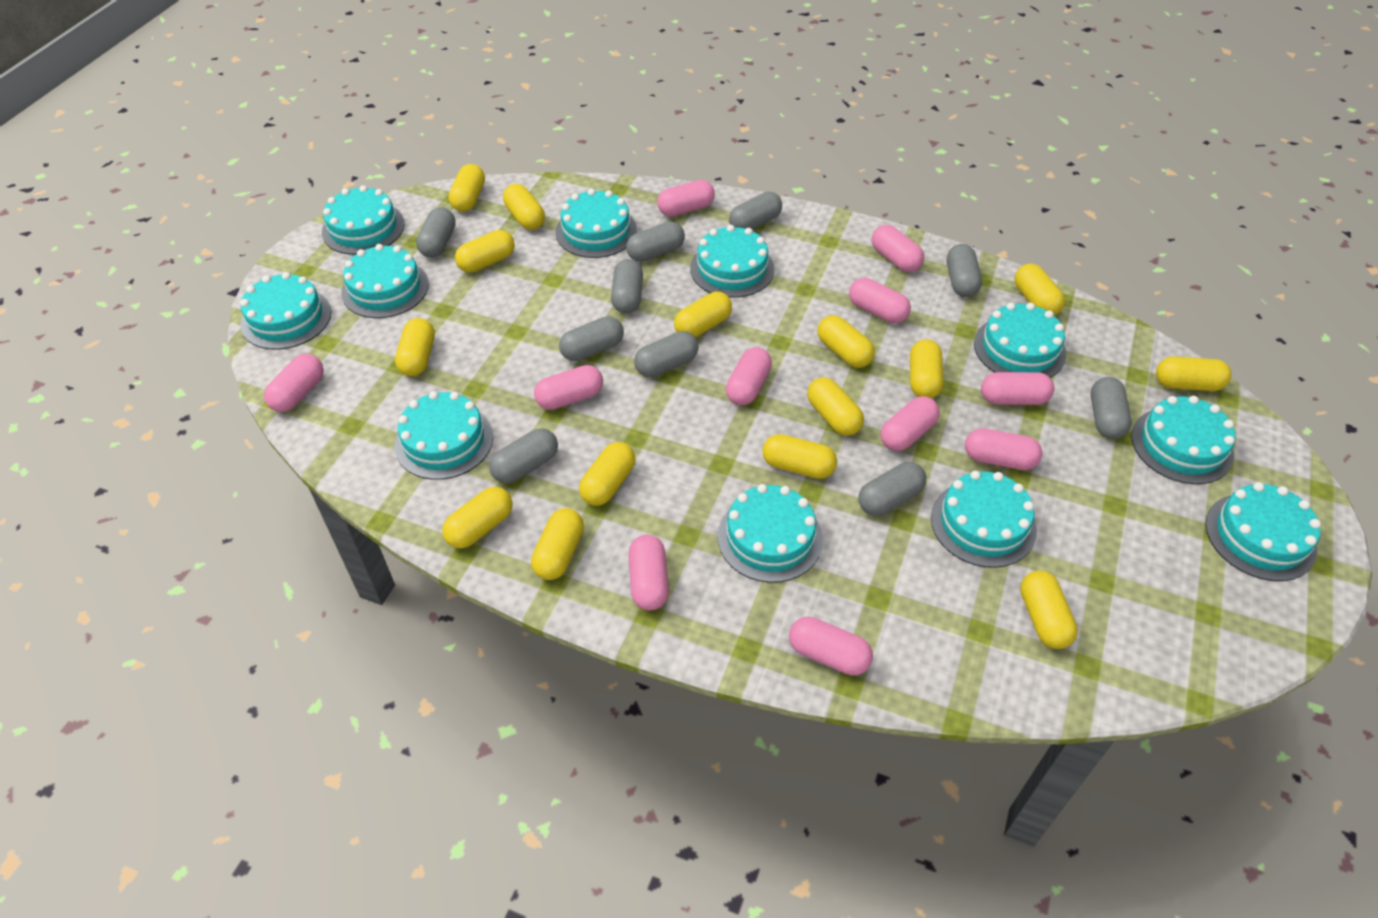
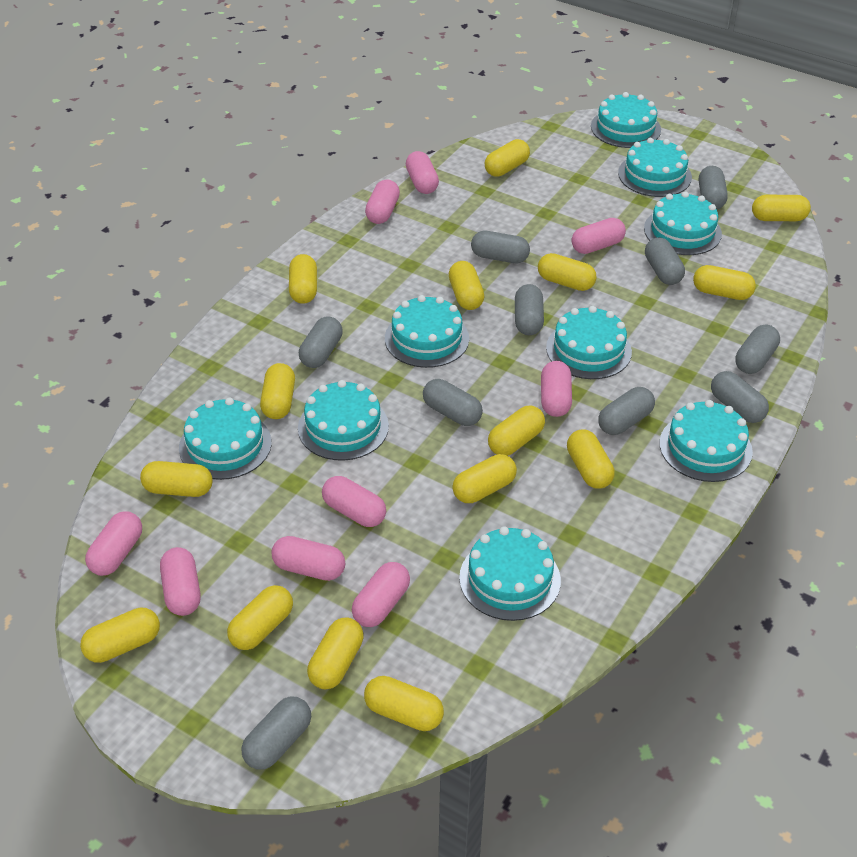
pink capsule: 11 -> 9
turquoise cake: 11 -> 9

